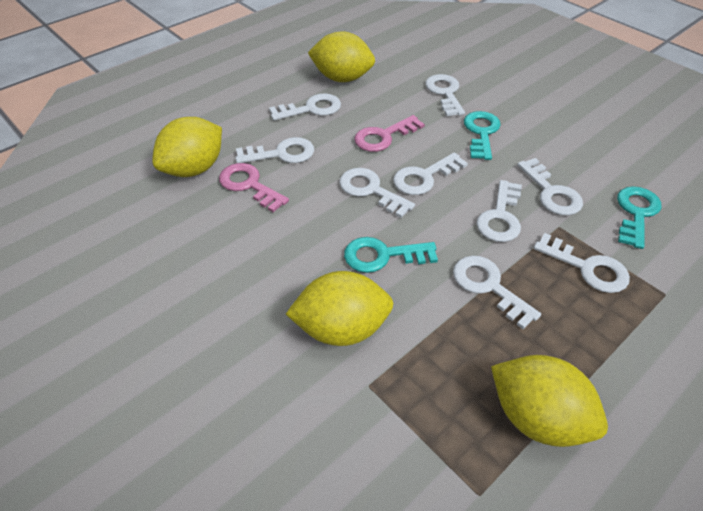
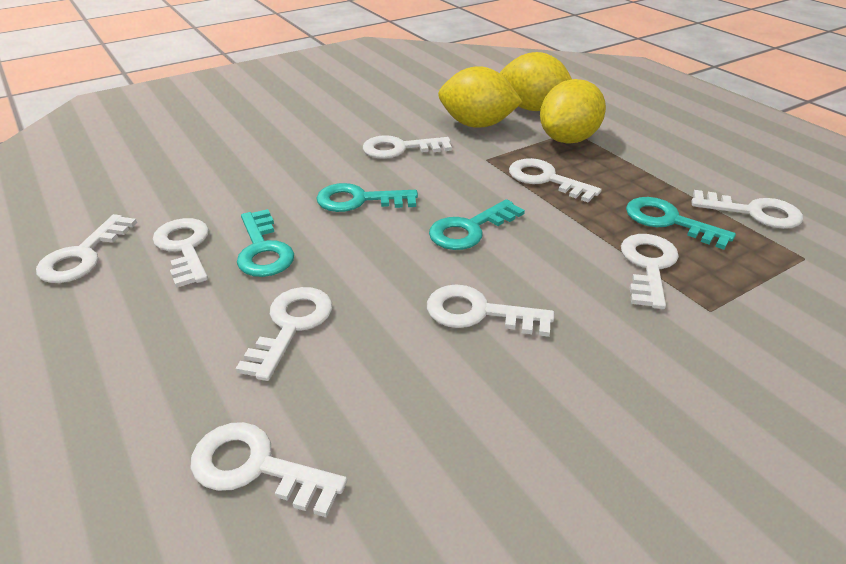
pink key: 2 -> 0
turquoise key: 3 -> 4
yellow lemon: 4 -> 3

